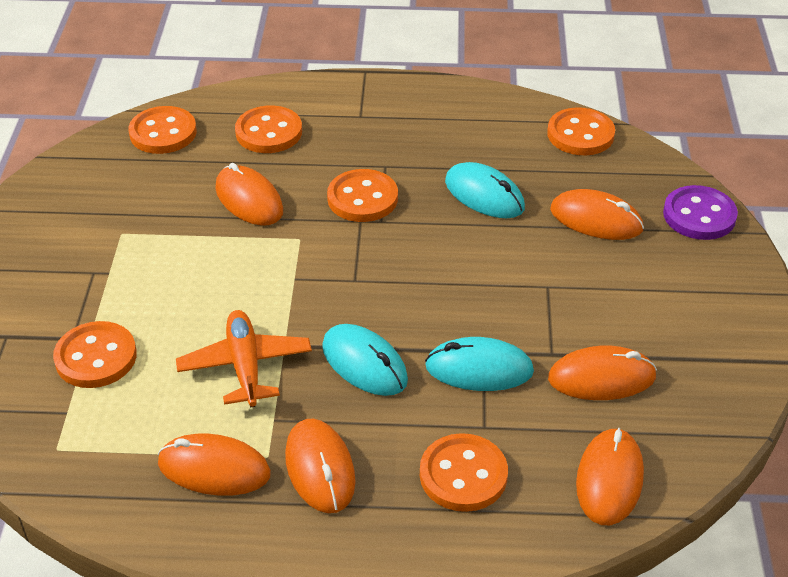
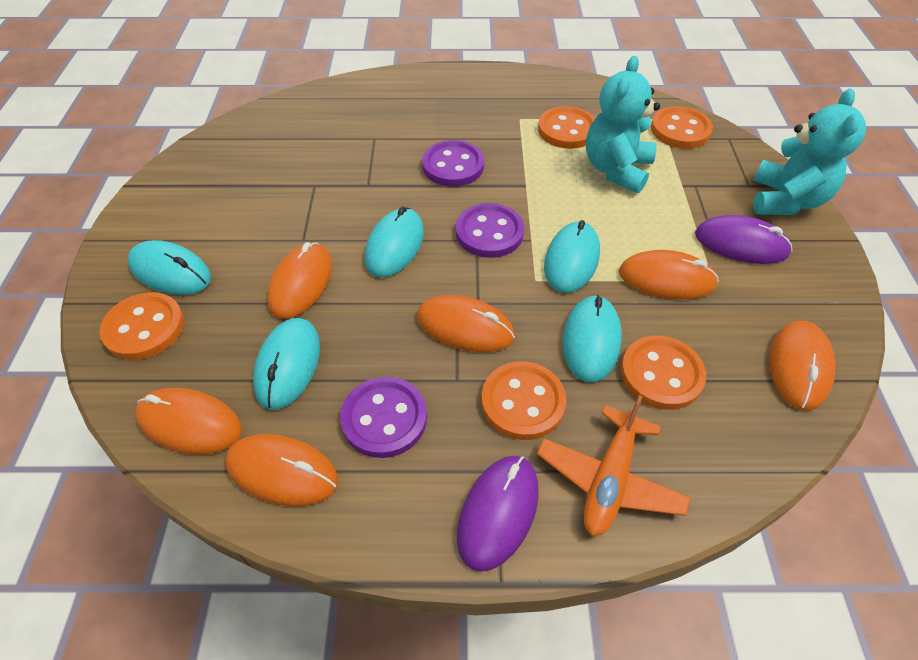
orange button: 6 -> 5
purple button: 1 -> 3
purple mouse: 0 -> 2
turquoise mouse: 3 -> 5
turquoise teddy bear: 0 -> 2

